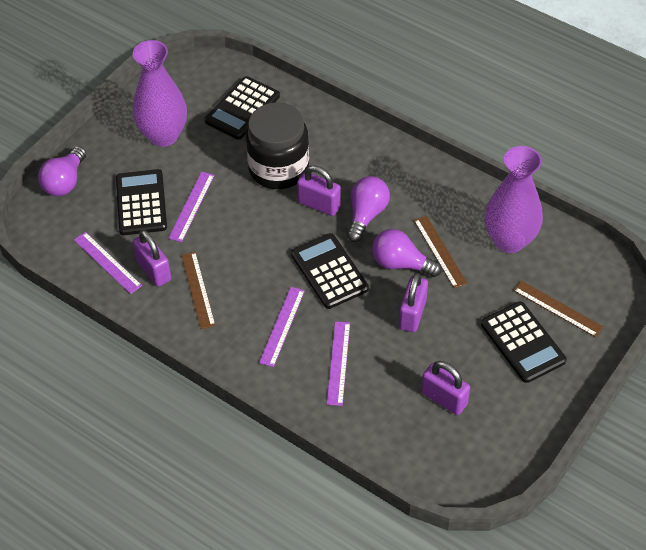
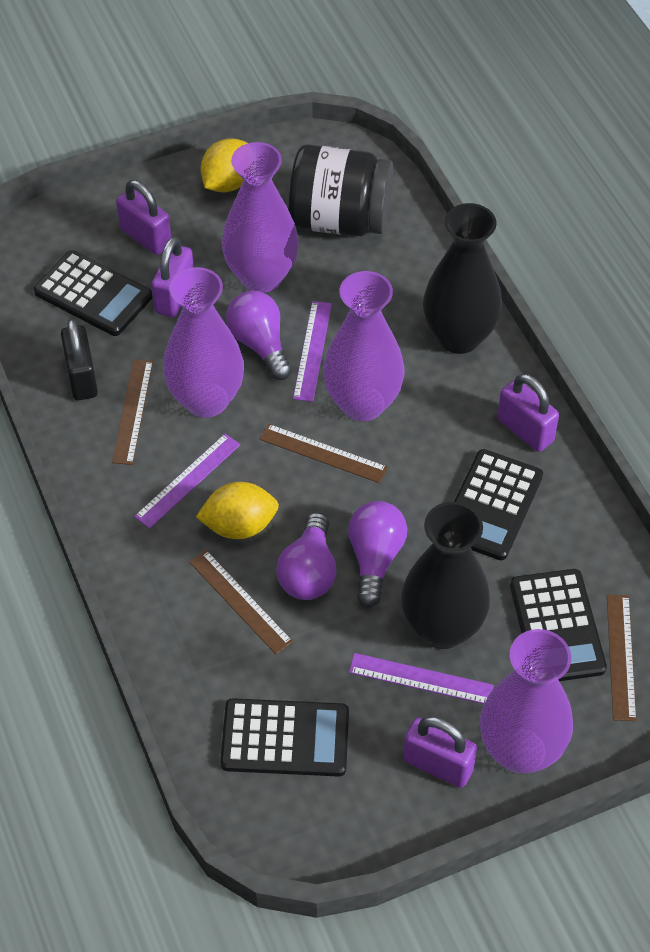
black padlock: 0 -> 1
black vase: 0 -> 2
brown ruler: 3 -> 4
purple ruler: 4 -> 3
purple vase: 2 -> 4
yellow lemon: 0 -> 2

